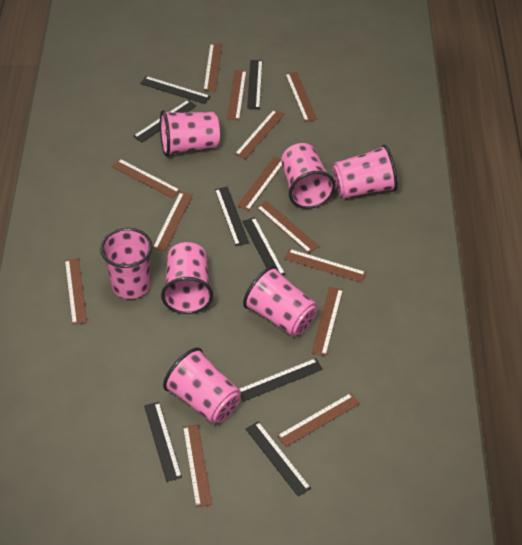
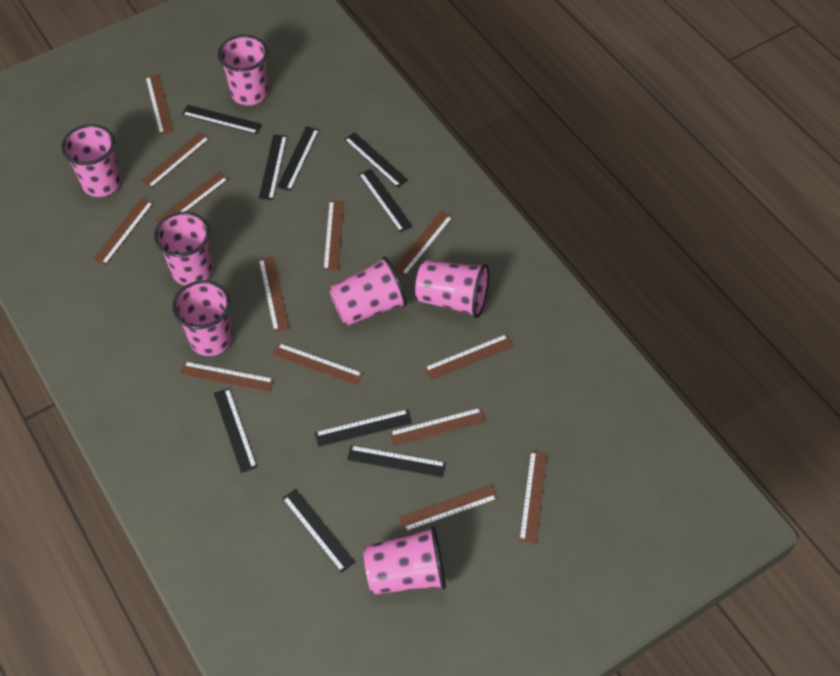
black ruler: 8 -> 9

